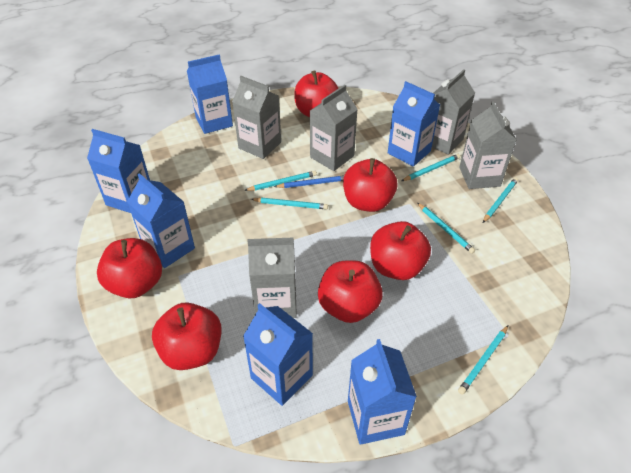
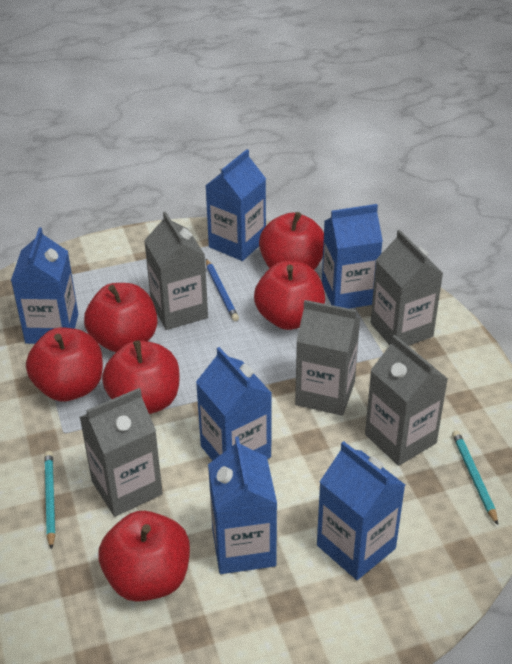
turquoise pencil: 6 -> 2

